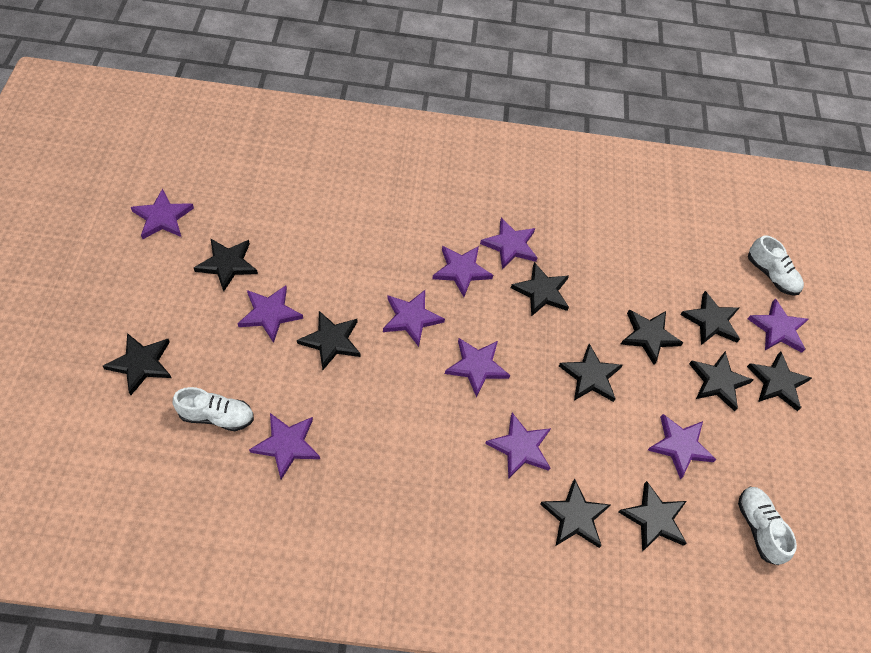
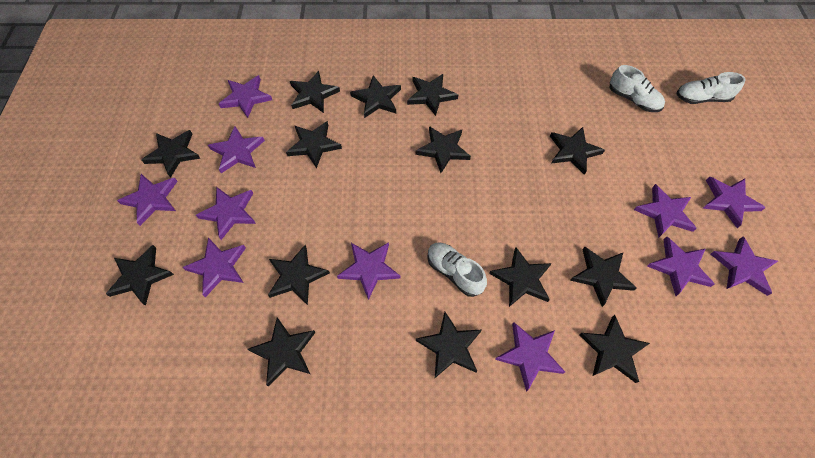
black star: 11 -> 14
purple star: 10 -> 11

